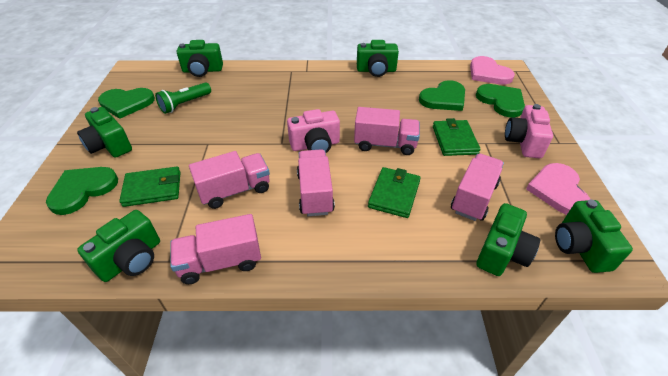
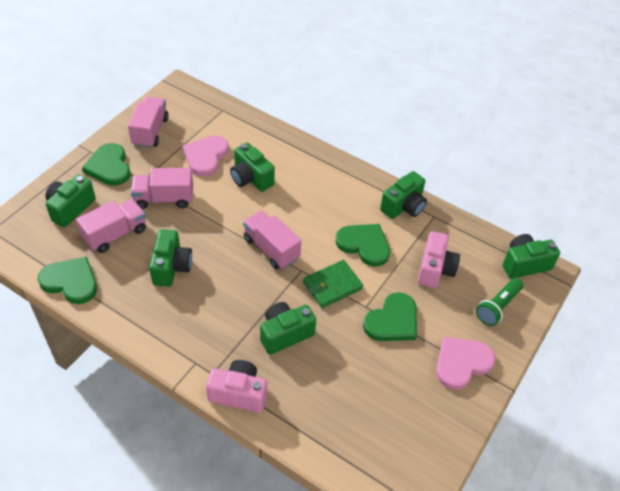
green wallet: 3 -> 1
pink truck: 5 -> 4

